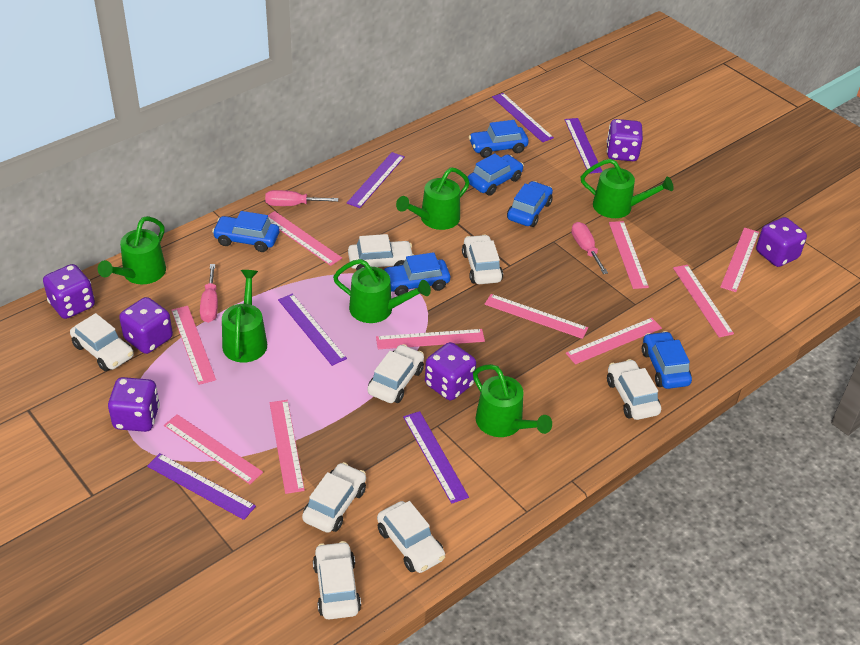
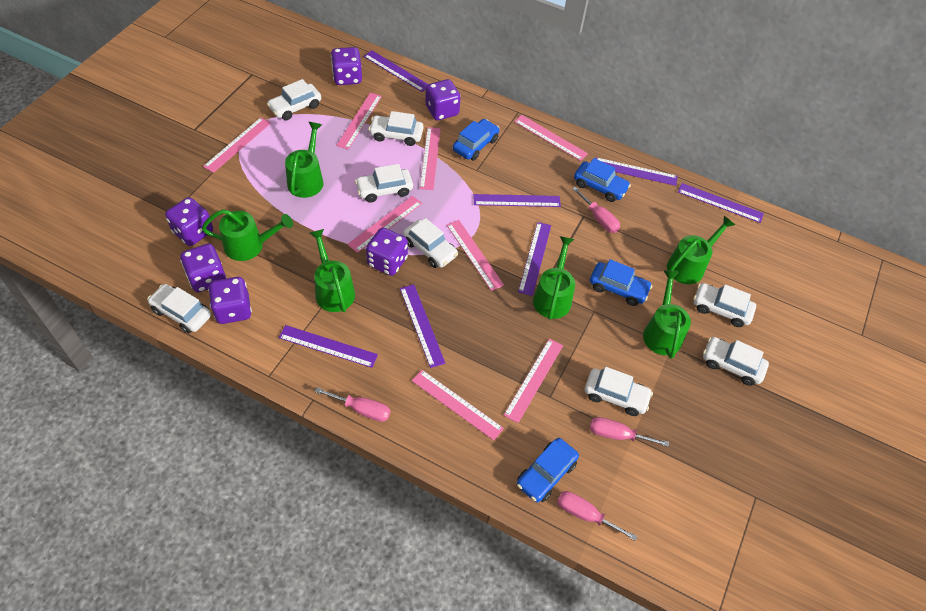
blue car: 6 -> 4
pink ruler: 10 -> 8
pink screwdriver: 3 -> 4
purple ruler: 6 -> 7

